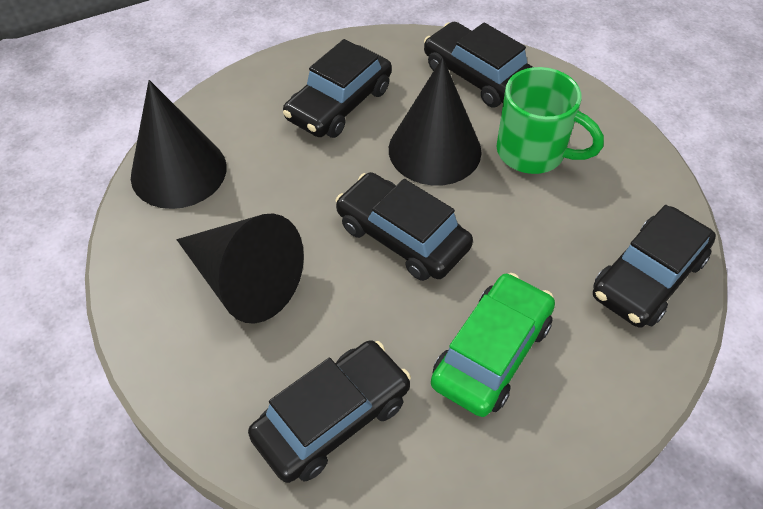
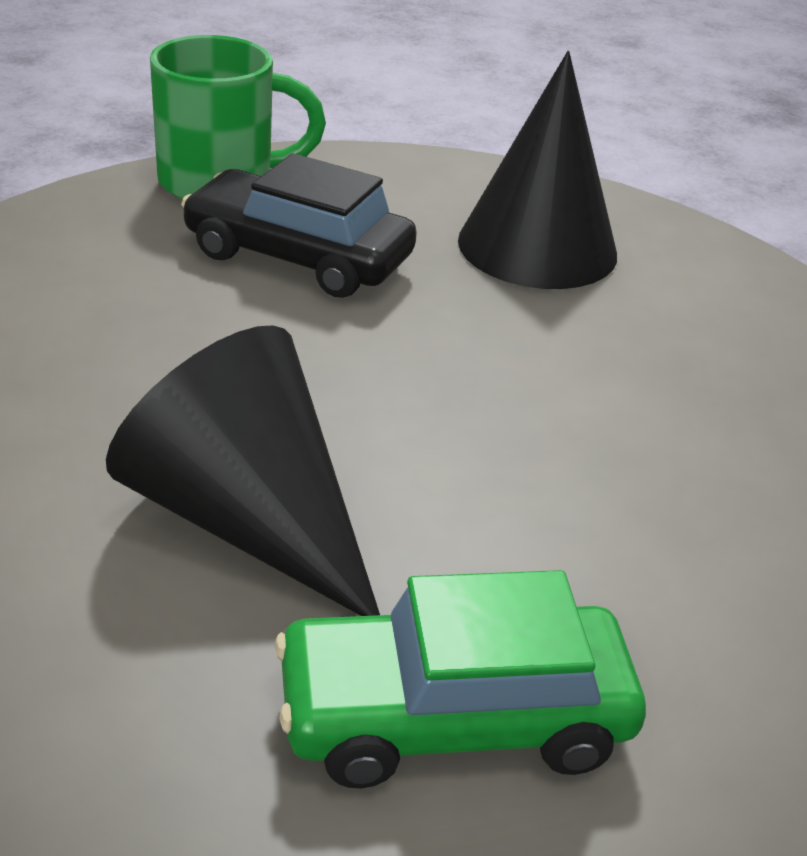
black car: 5 -> 1
black cone: 3 -> 2

